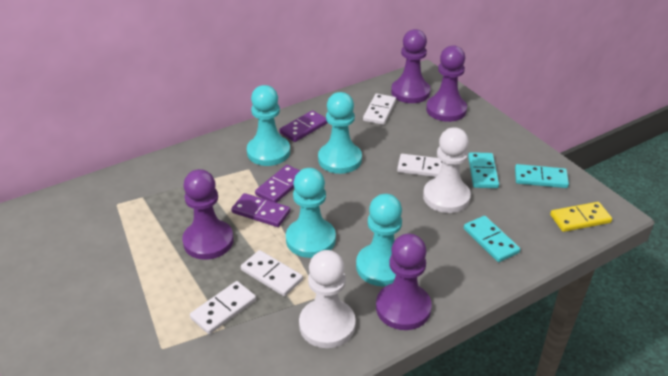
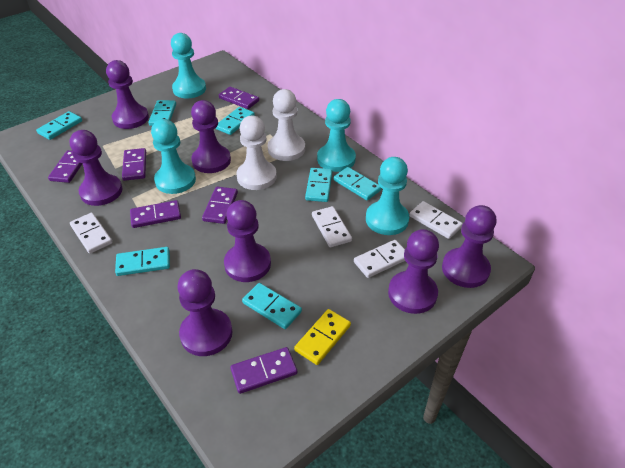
purple domino: 3 -> 6
purple pawn: 4 -> 7
turquoise domino: 3 -> 7

